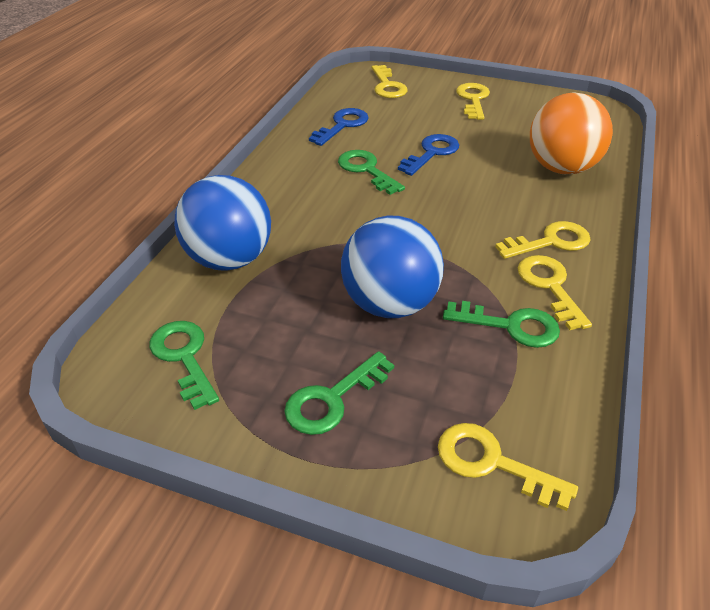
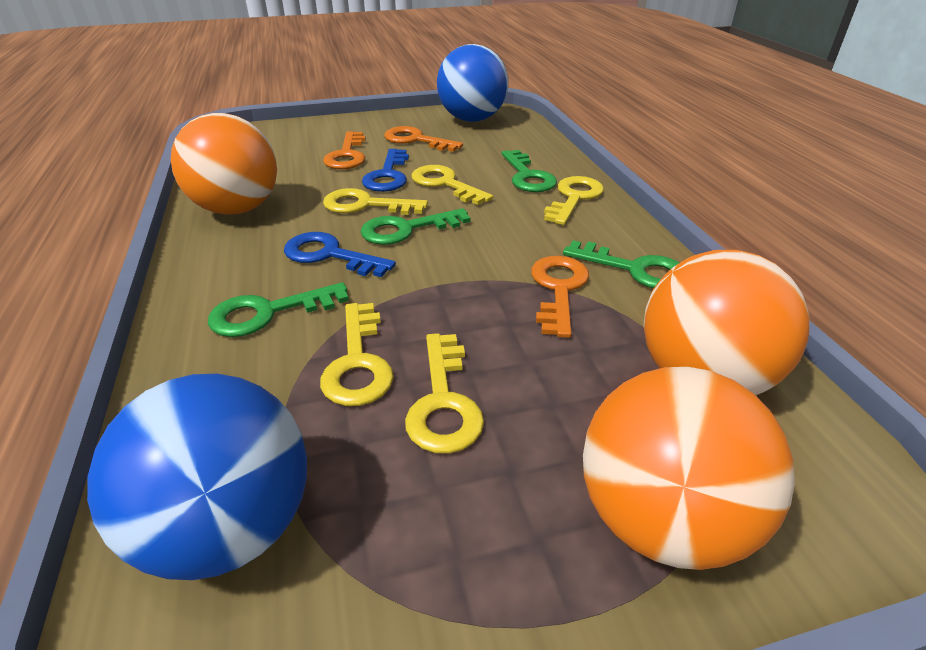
orange ball: 1 -> 3
orange key: 0 -> 3

